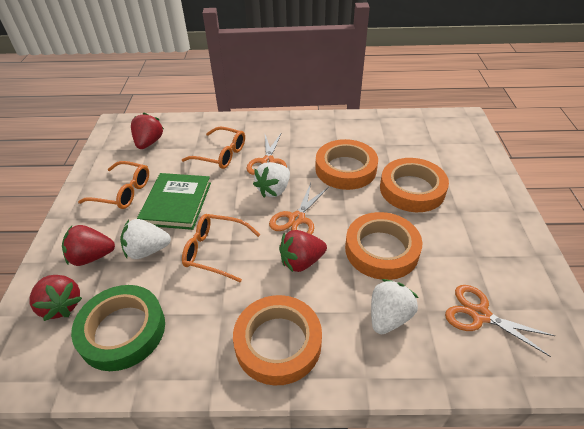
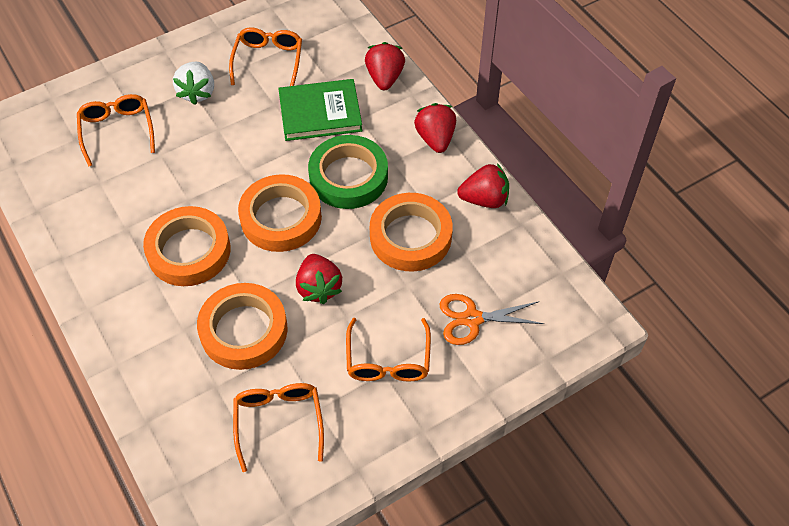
orange glasses: 3 -> 4
orange scissors: 3 -> 1
white strawberry: 3 -> 1

